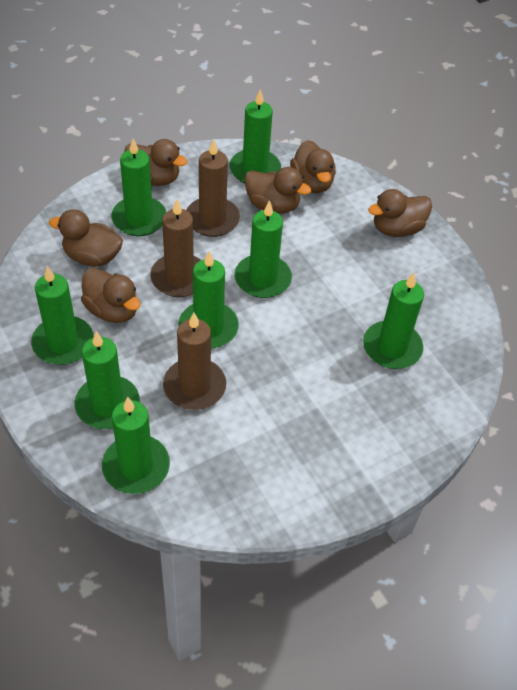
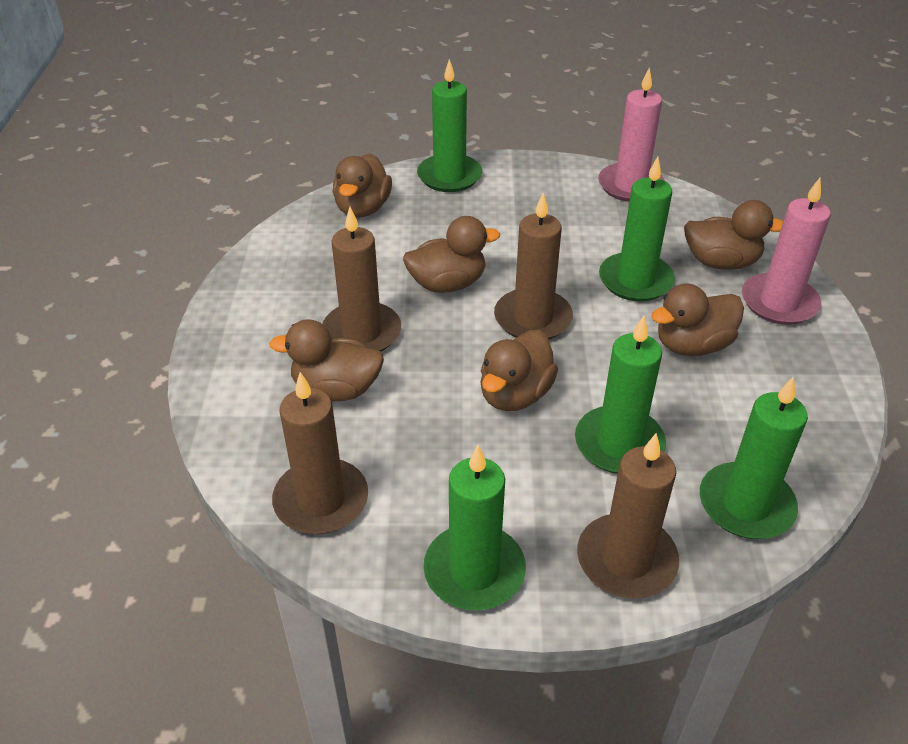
brown candle: 3 -> 4
green candle: 8 -> 5
pink candle: 0 -> 2

